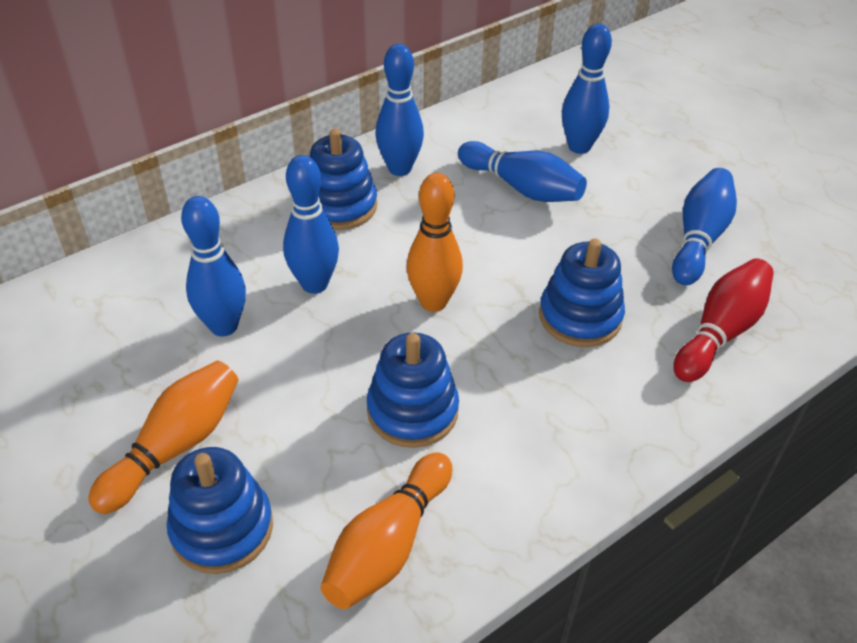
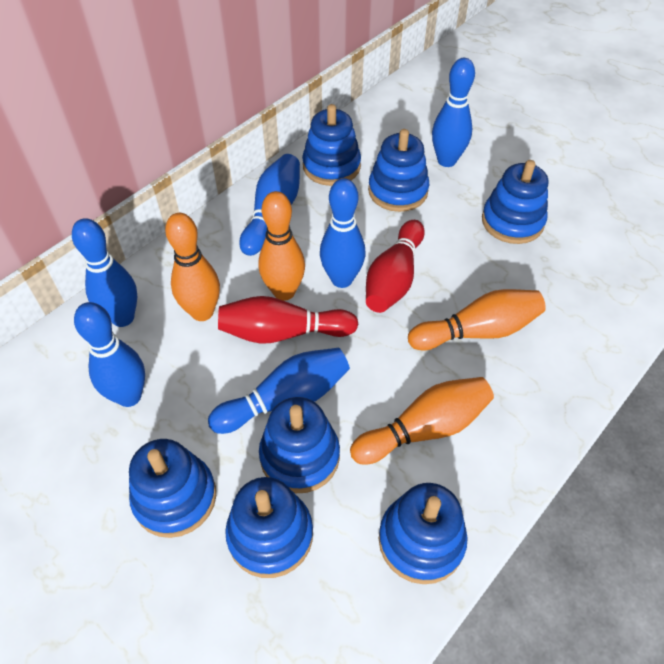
blue stacking toy: 4 -> 7
orange bowling pin: 3 -> 4
red bowling pin: 1 -> 2

